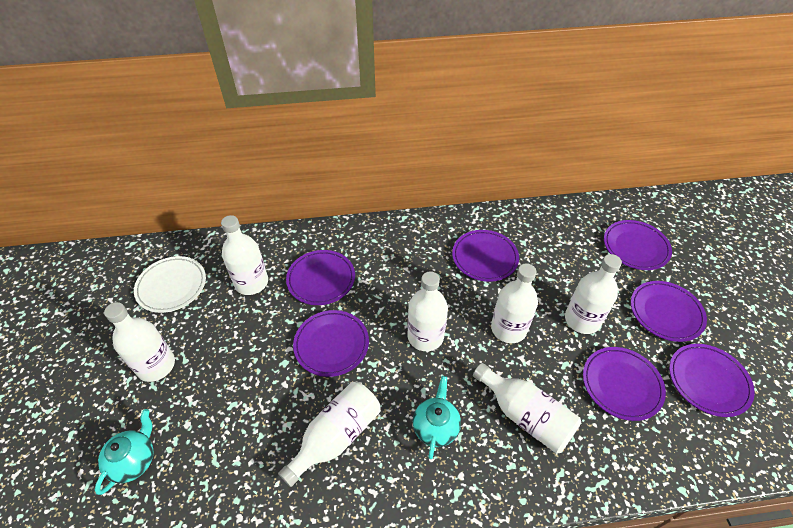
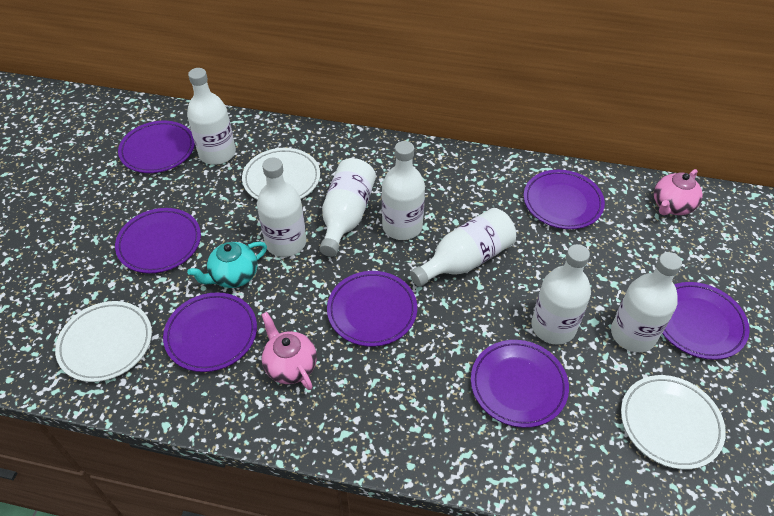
pink teapot: 0 -> 2
turquoise teapot: 2 -> 1
white plate: 1 -> 3

